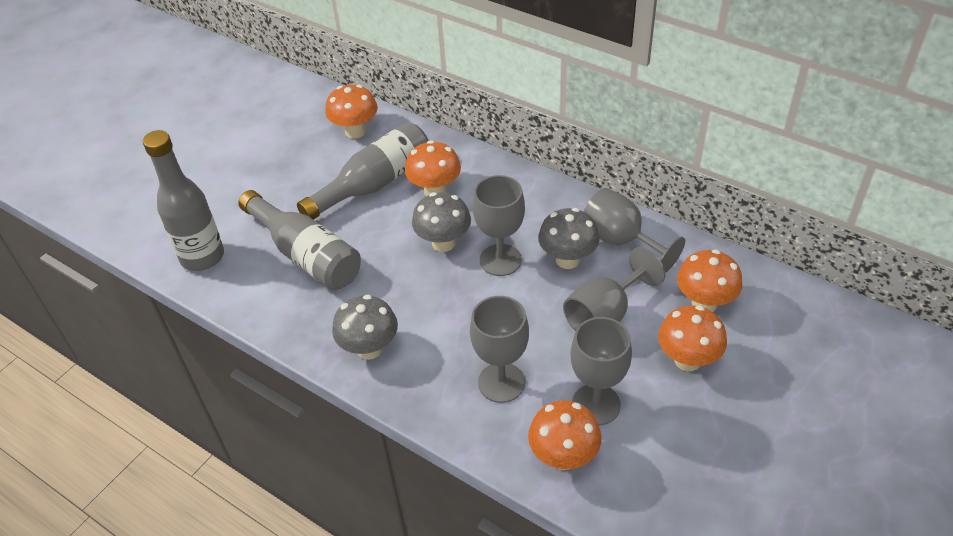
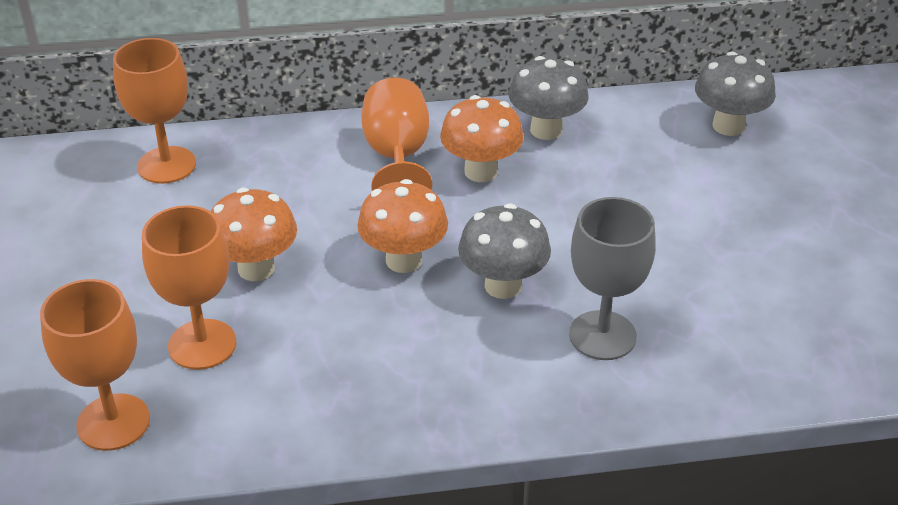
grey bottle: 3 -> 0
grey goblet: 5 -> 1
orange goblet: 0 -> 4
orange mushroom: 5 -> 3

